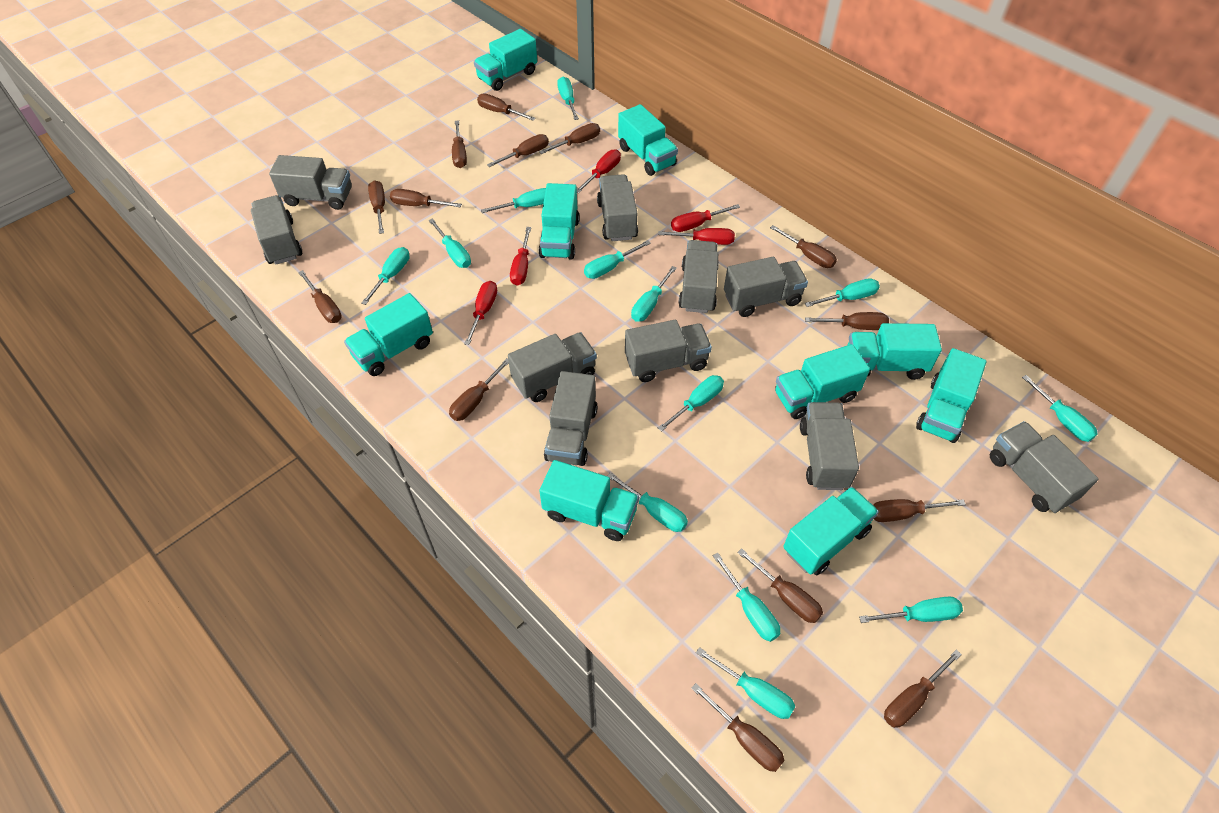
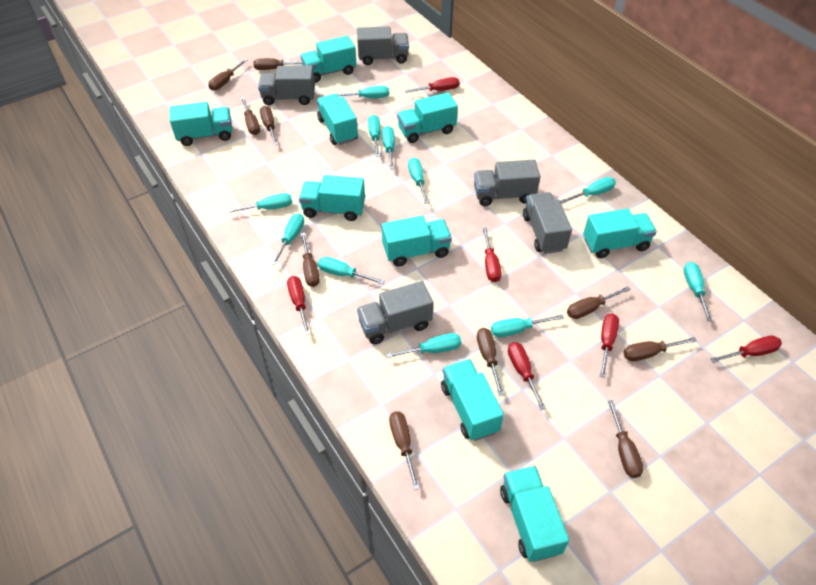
brown screwdriver: 14 -> 10
grey truck: 10 -> 5
red screwdriver: 5 -> 6
turquoise screwdriver: 13 -> 11

